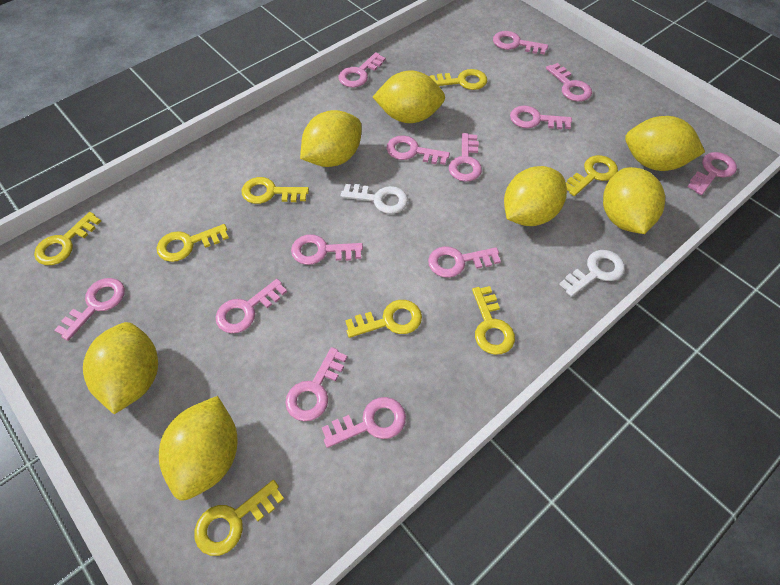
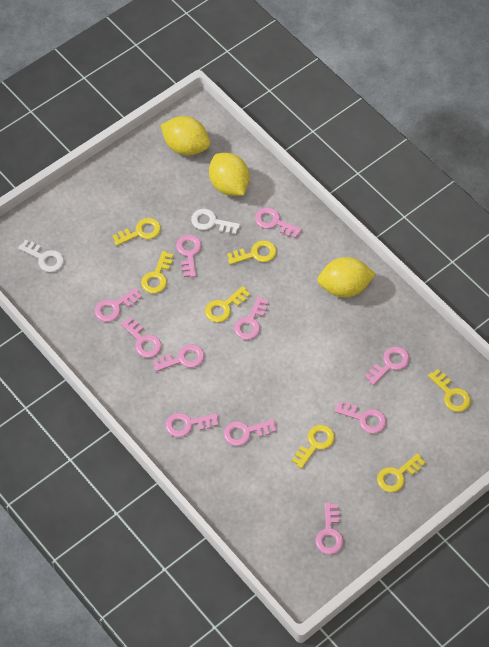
pink key: 13 -> 11
yellow key: 8 -> 7
yellow lemon: 7 -> 3

